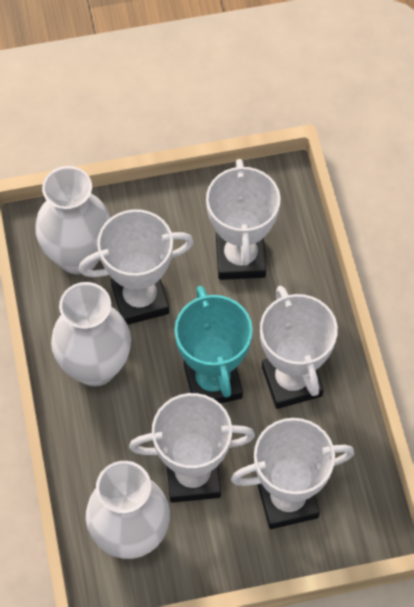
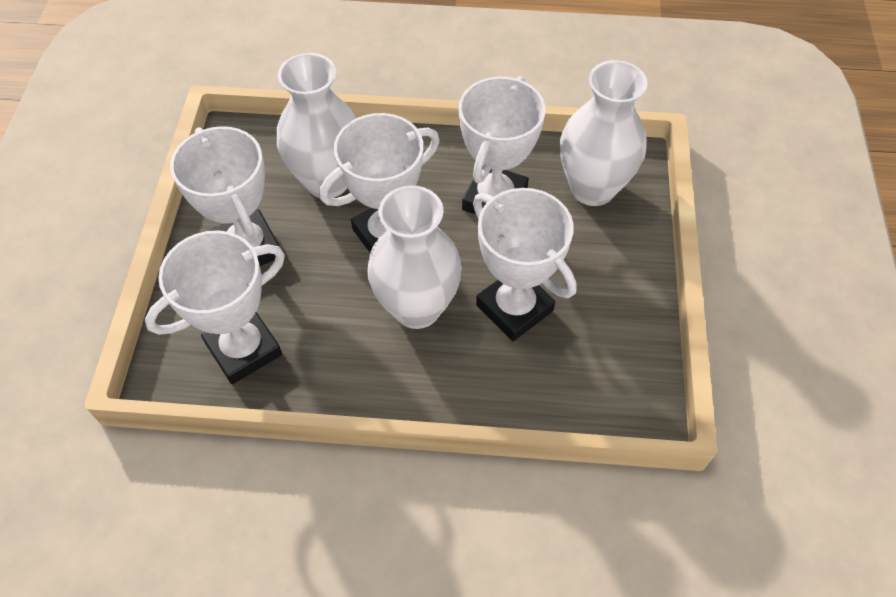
turquoise trophy: 1 -> 0

